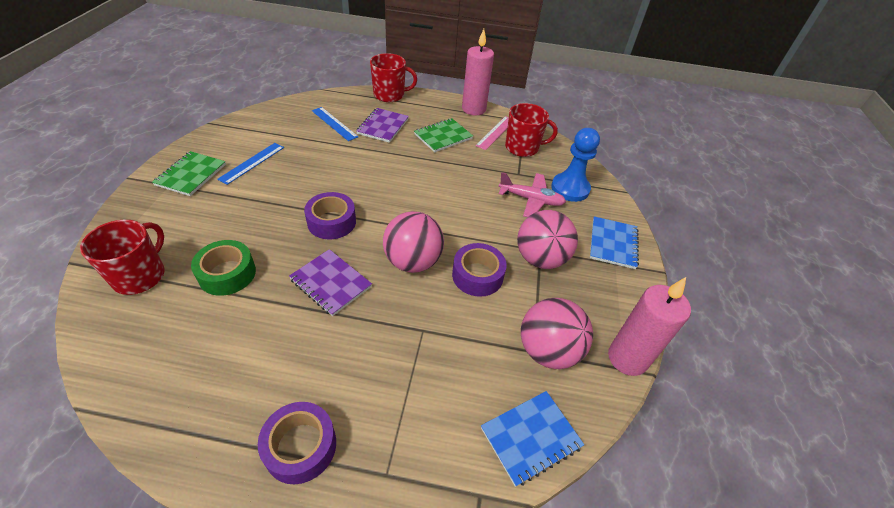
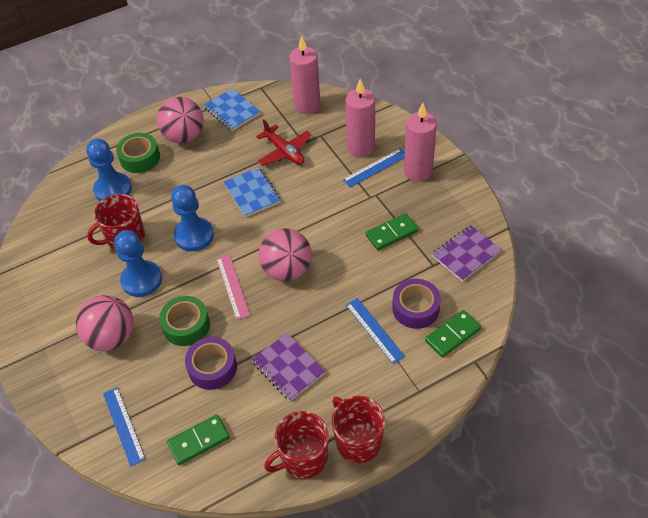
blue pawn: 1 -> 3
blue ruler: 2 -> 3
green domino: 0 -> 3
green notebook: 2 -> 0
green tape: 1 -> 2
pink candle: 2 -> 3
pink plane: 1 -> 0
purple tape: 3 -> 2
red plane: 0 -> 1

